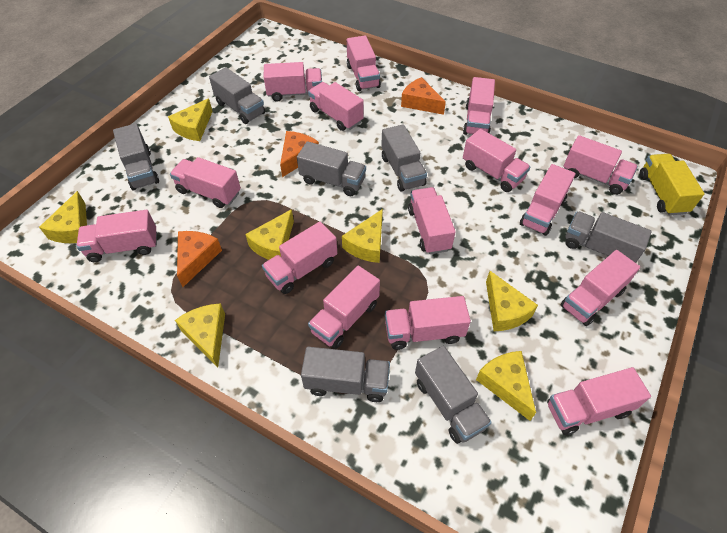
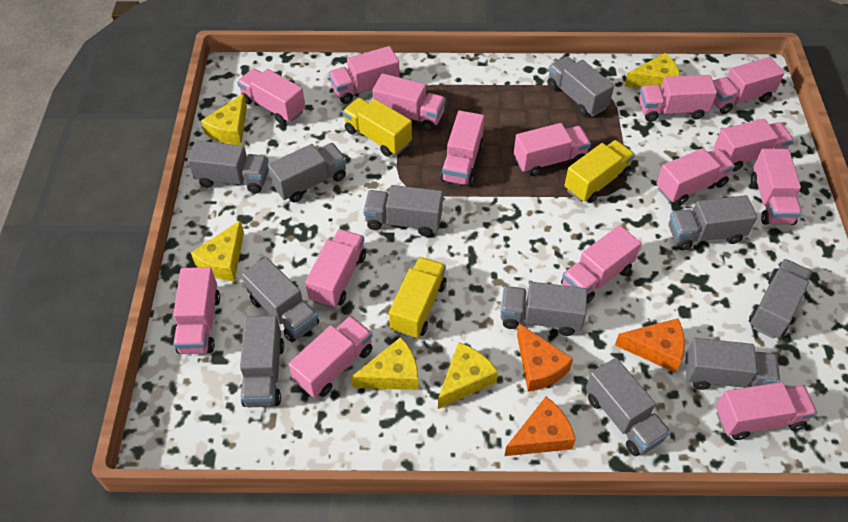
grey truck: 7 -> 11
yellow cheese: 7 -> 5
yellow truck: 1 -> 3

